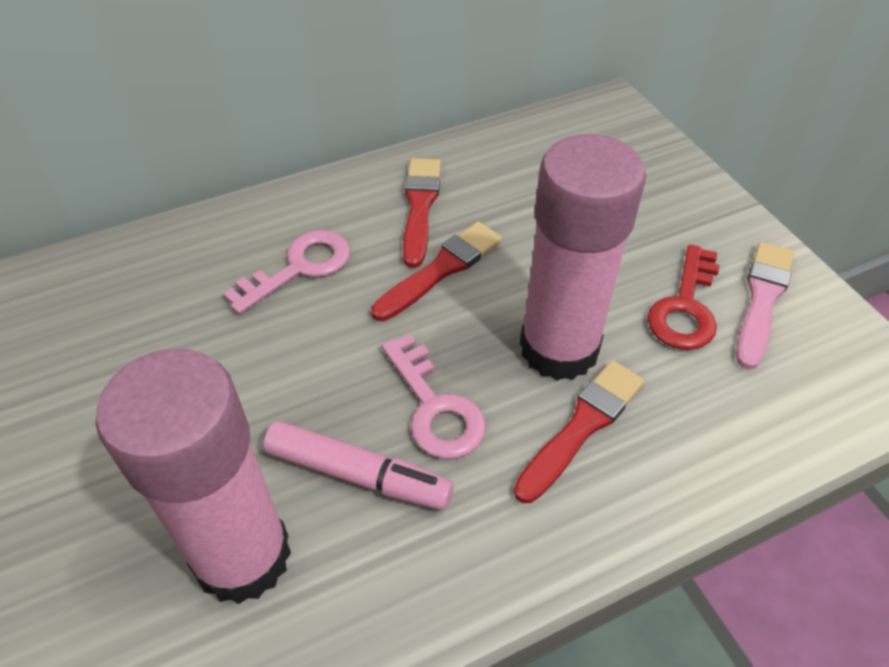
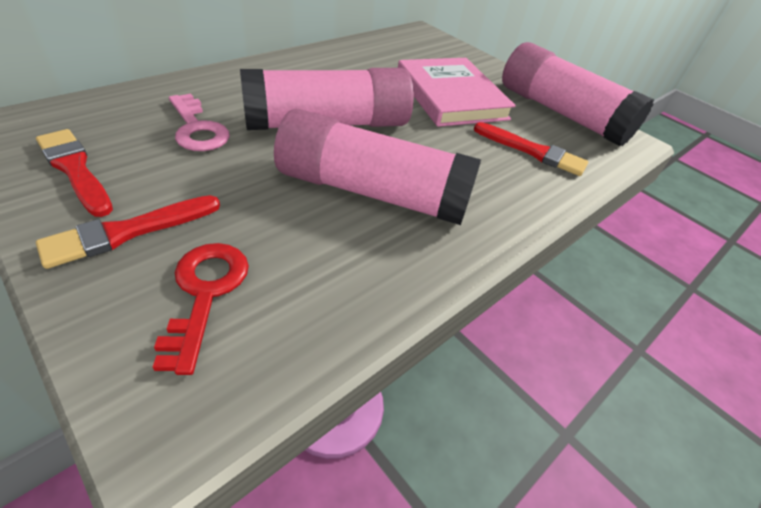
pink book: 0 -> 1
pink brush: 1 -> 0
pink glue stick: 2 -> 3
pink key: 2 -> 1
pink marker: 1 -> 0

